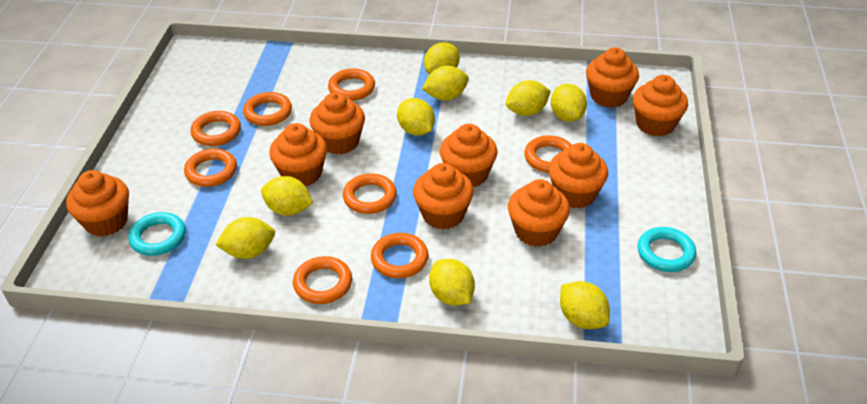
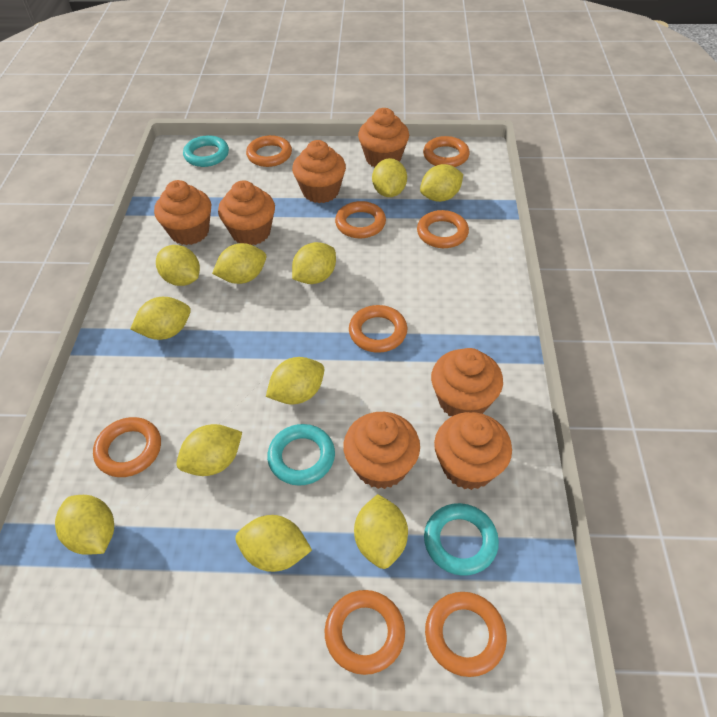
orange cupcake: 9 -> 7
turquoise ring: 2 -> 3
yellow lemon: 9 -> 11

